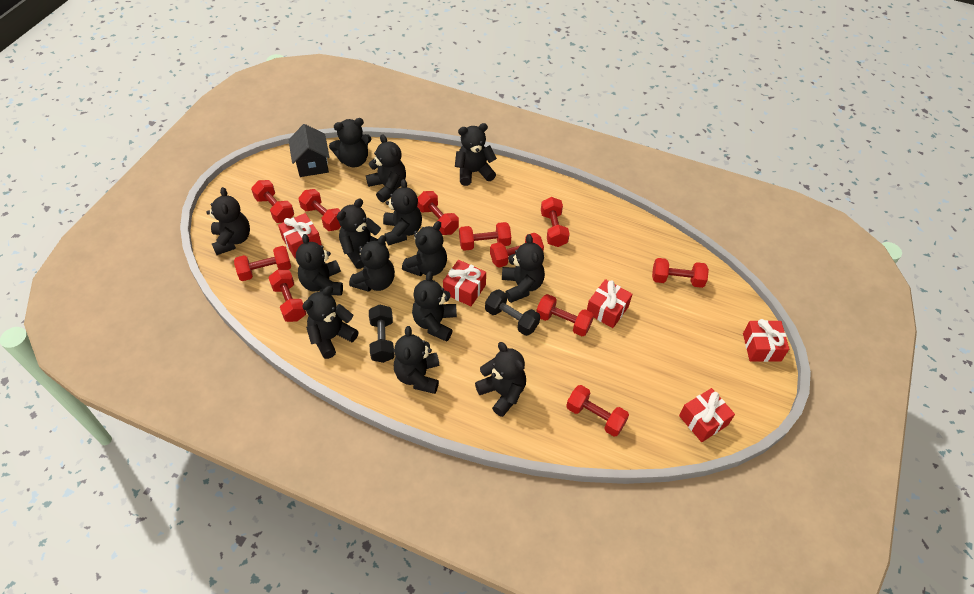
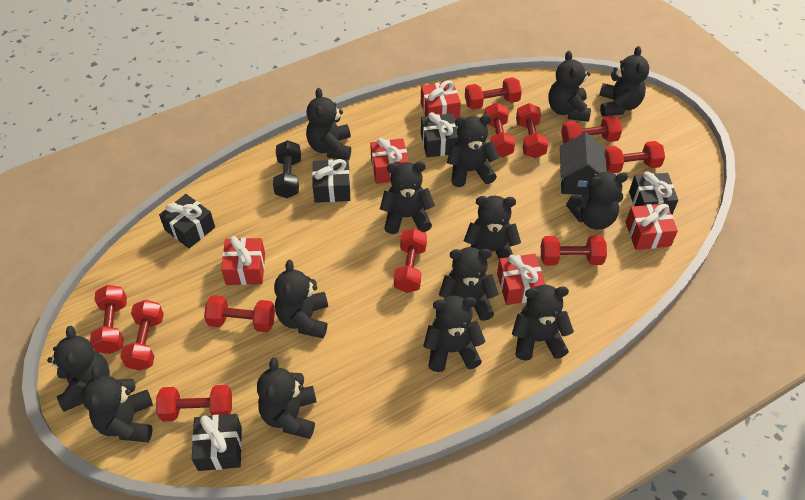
black dumbbell: 2 -> 1
black gift: 0 -> 5

